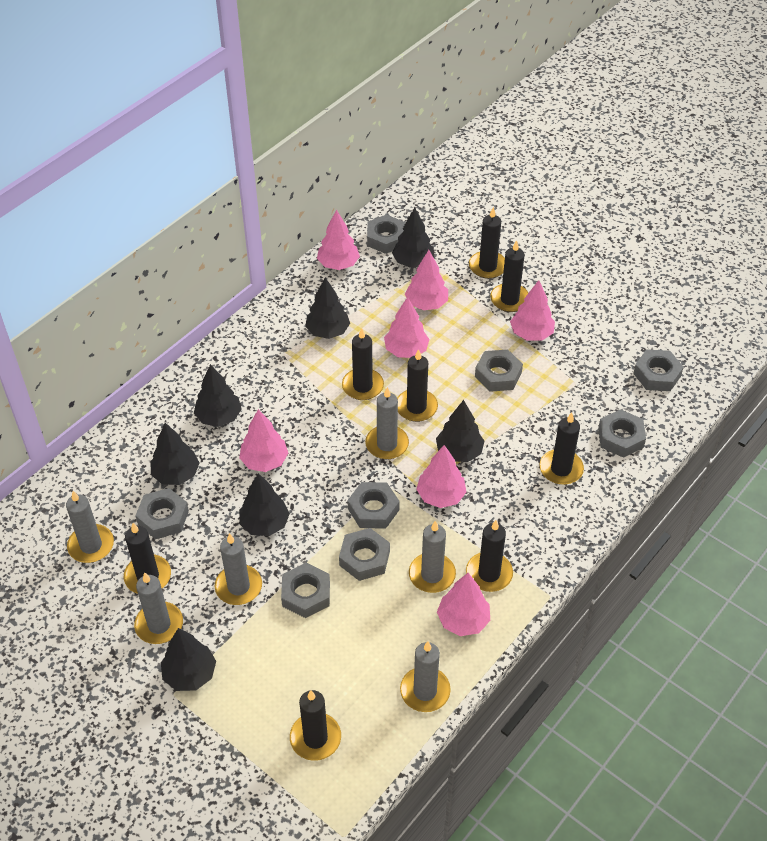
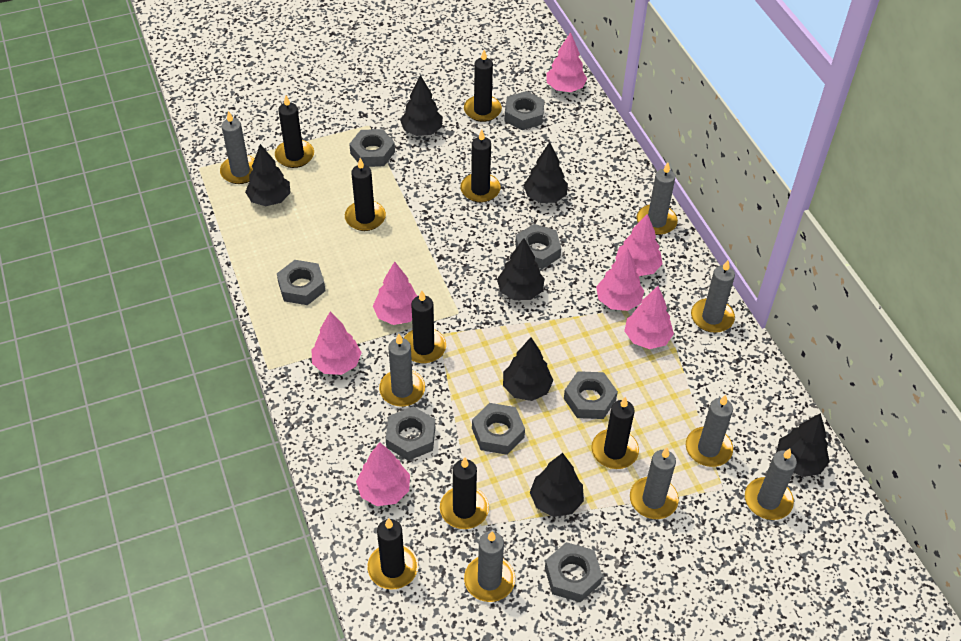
grey candle: 6 -> 8

